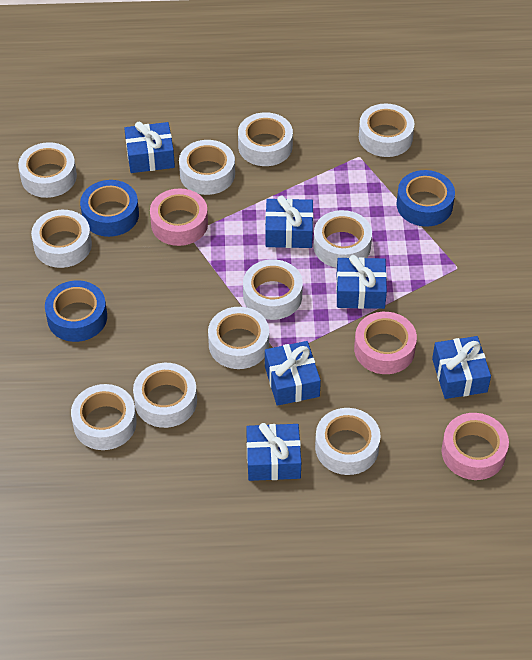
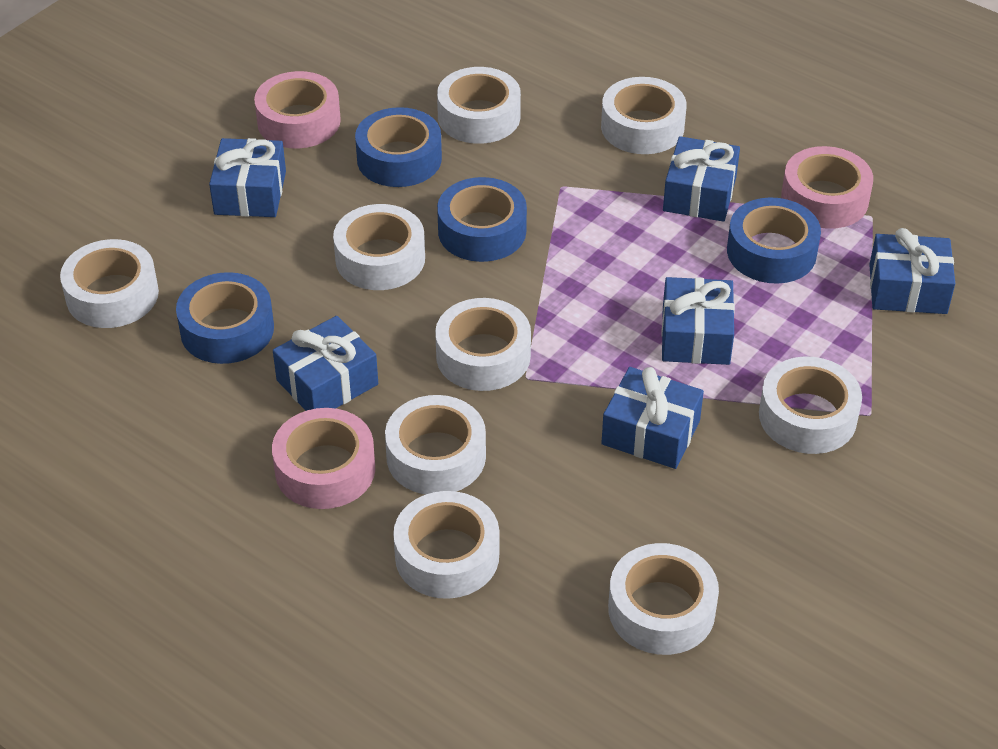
blue tape: 3 -> 4
white tape: 11 -> 9

